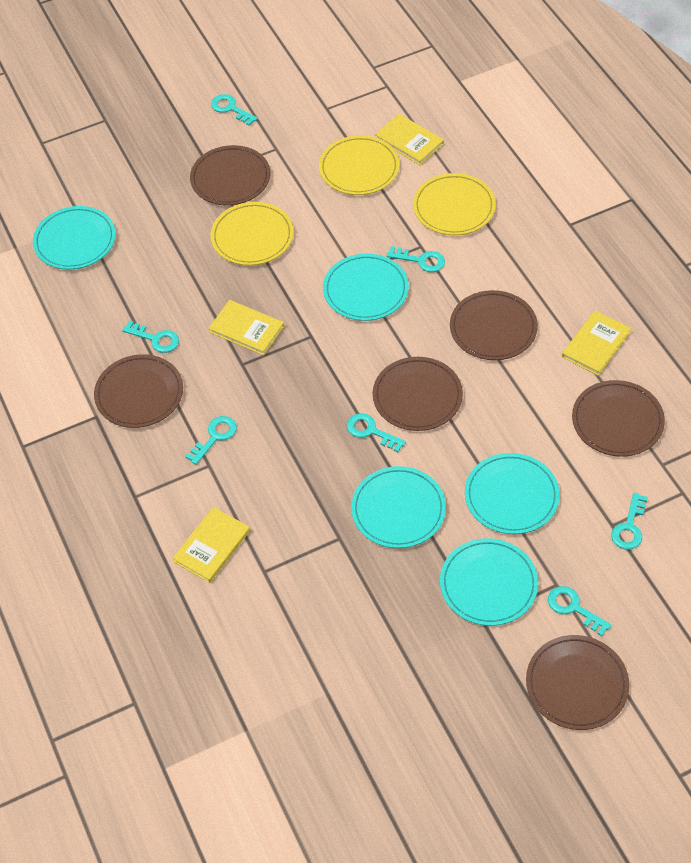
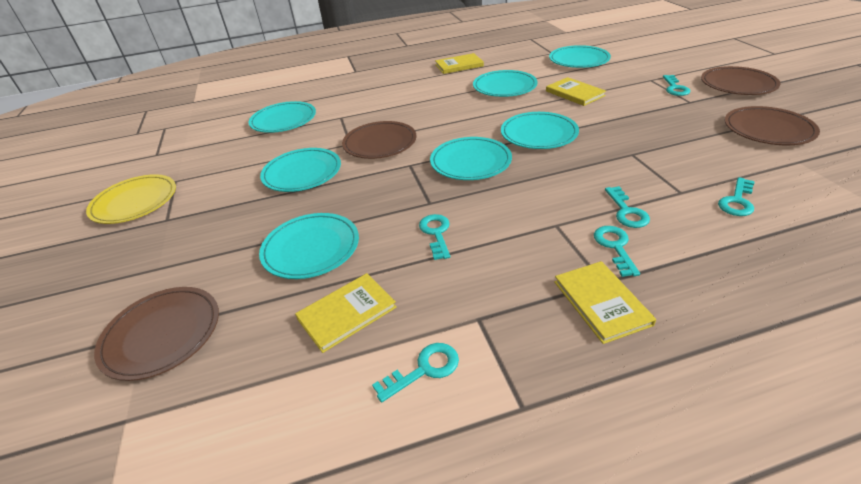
brown plate: 6 -> 4
turquoise key: 7 -> 6
turquoise plate: 5 -> 7
yellow plate: 3 -> 1

